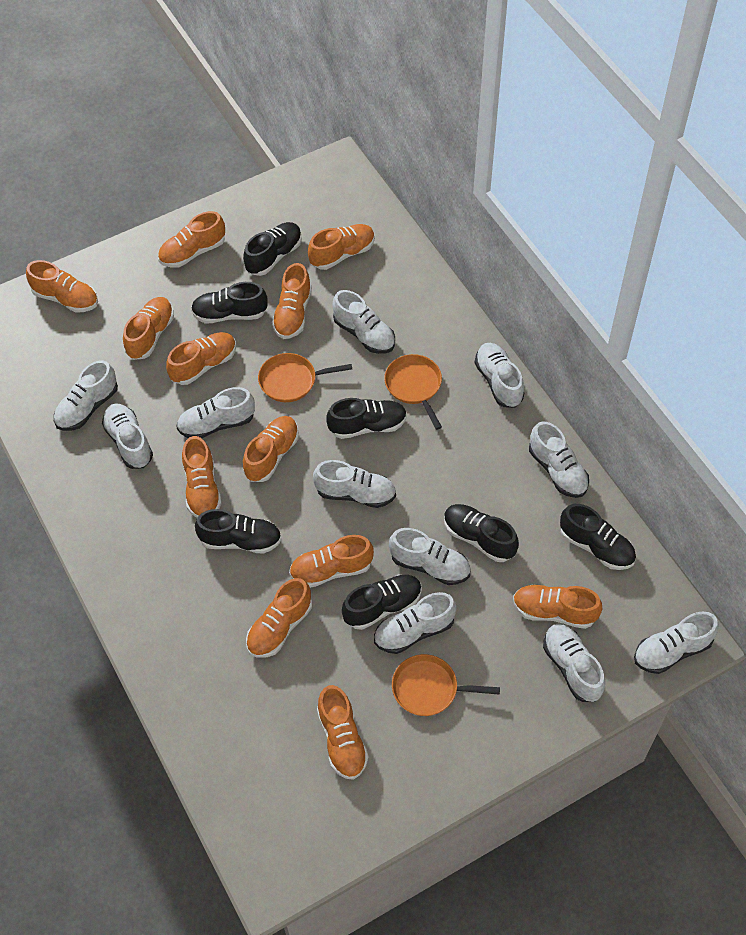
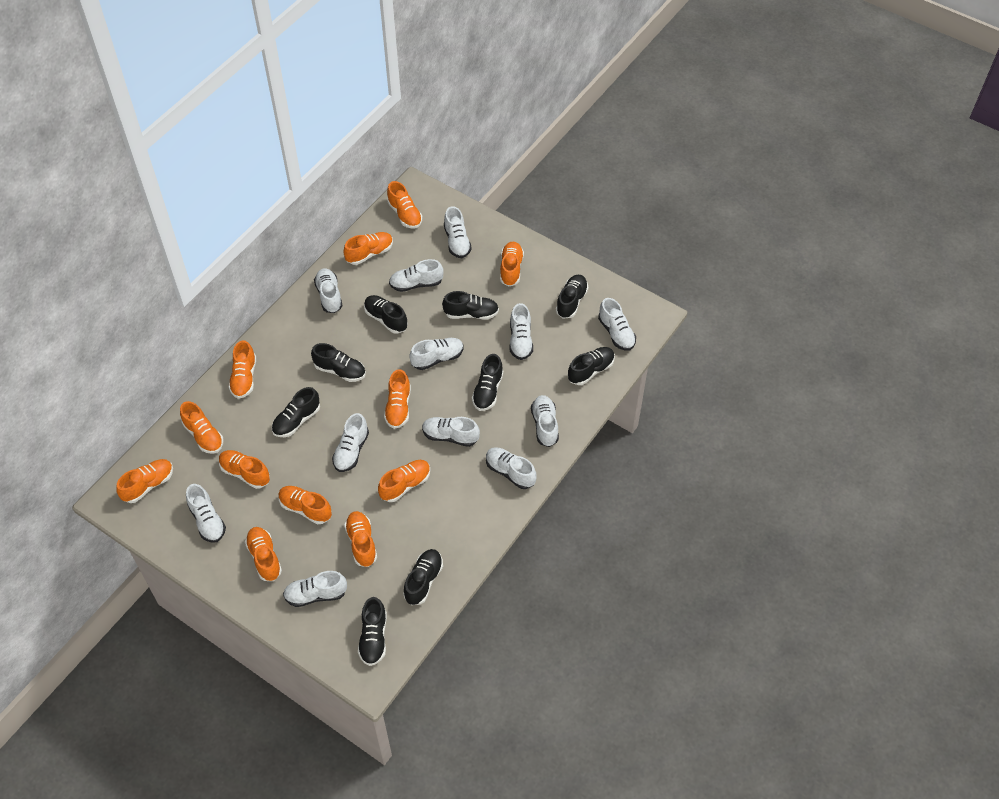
black shoe: 7 -> 9
orange pan: 3 -> 0
white shoe: 11 -> 12

